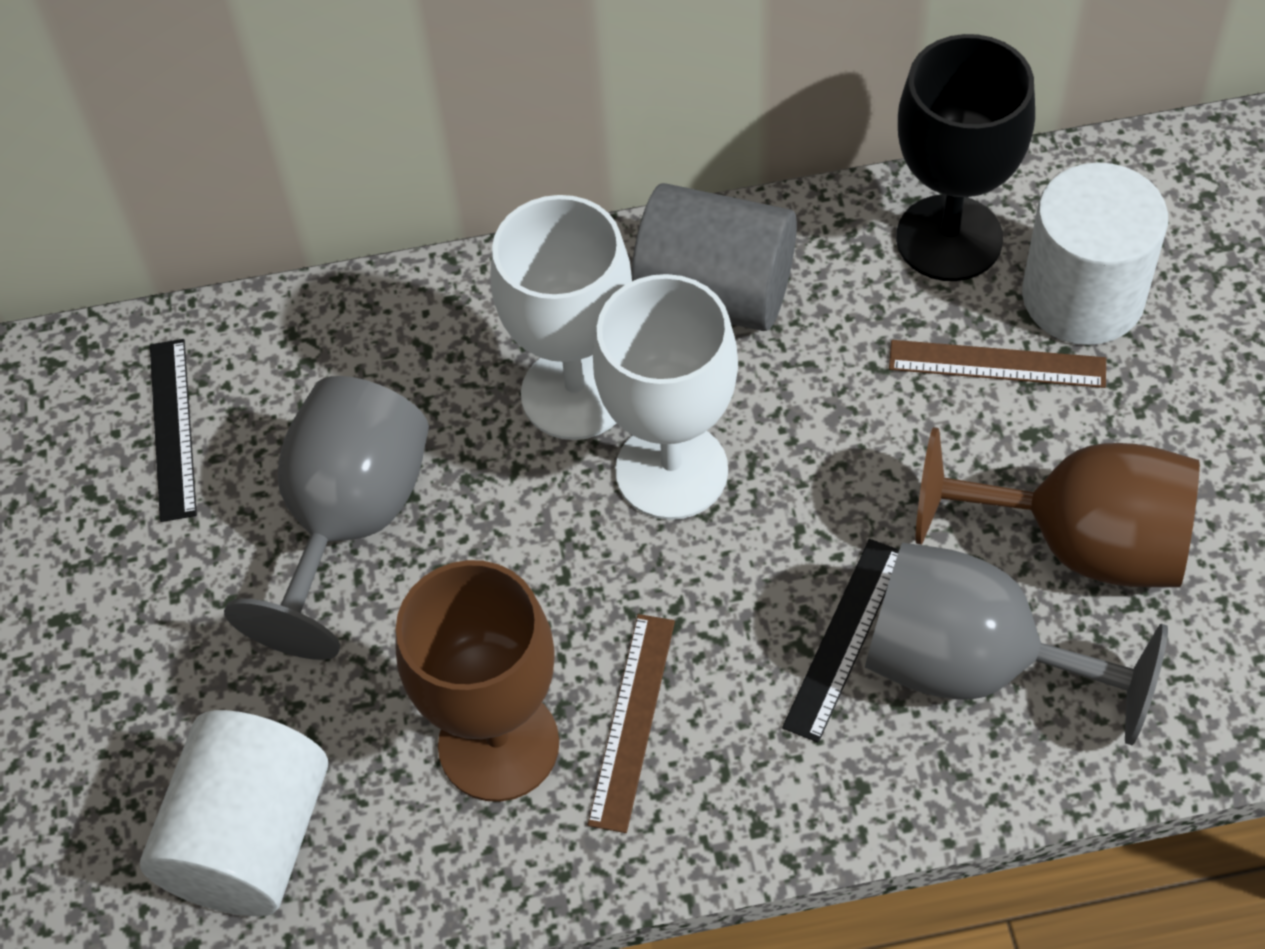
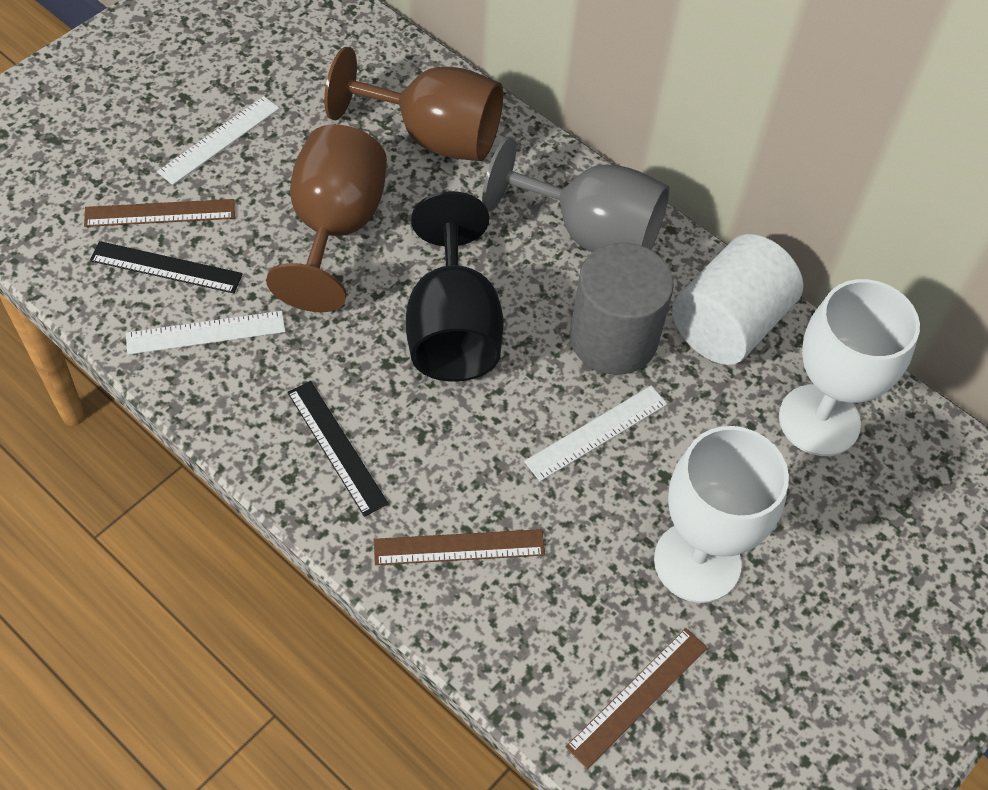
brown ruler: 2 -> 3
grey goblet: 2 -> 1
white cylinder: 2 -> 1
white ruler: 0 -> 3

